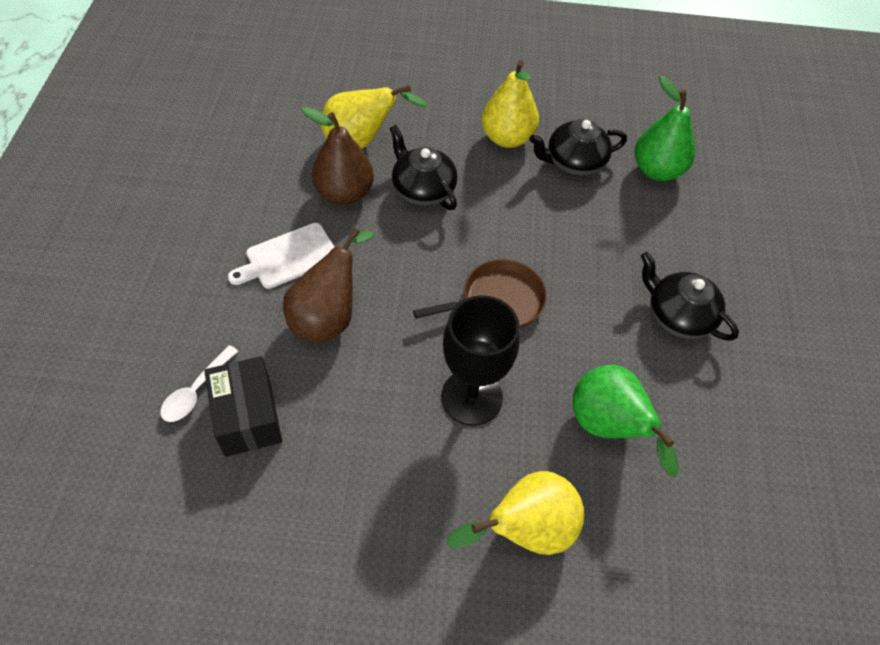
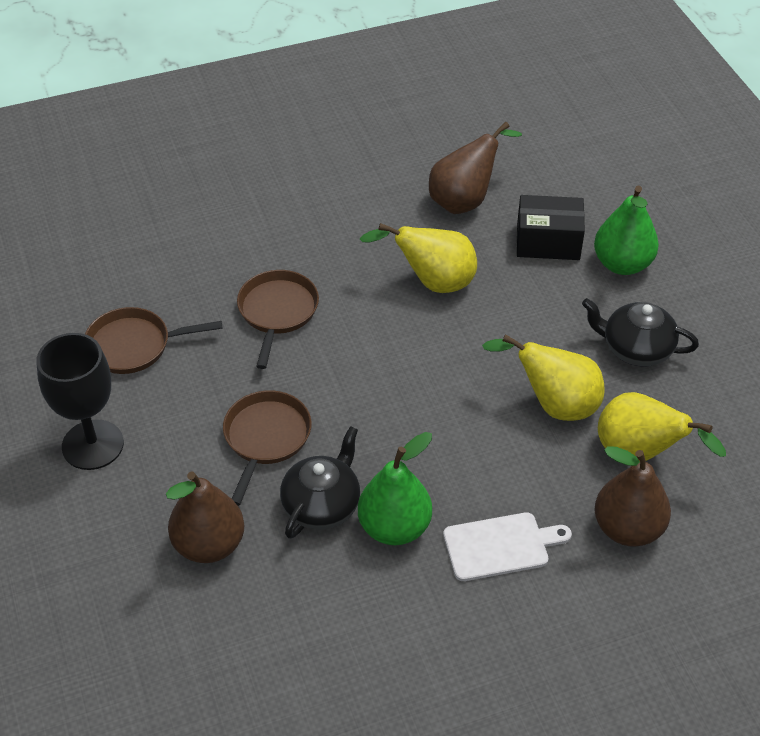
black teapot: 3 -> 2
brown pan: 1 -> 3
brown pear: 2 -> 3
white spoon: 1 -> 0

